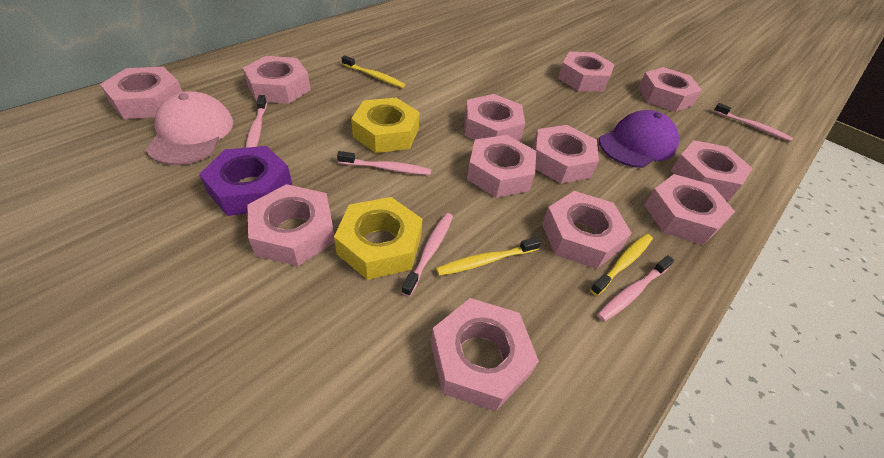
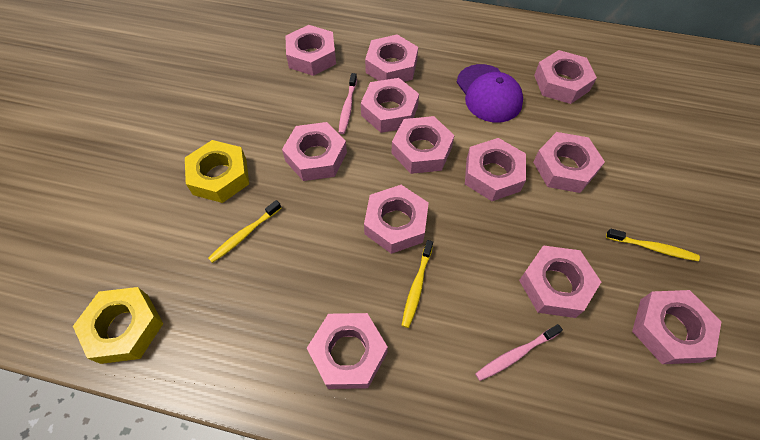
pink cap: 1 -> 0
pink toothbrush: 5 -> 2
purple nut: 1 -> 0

